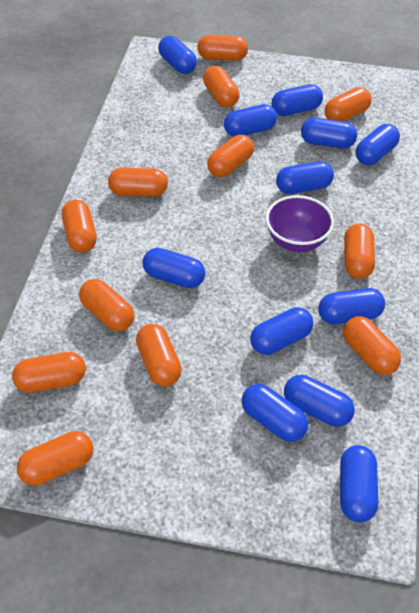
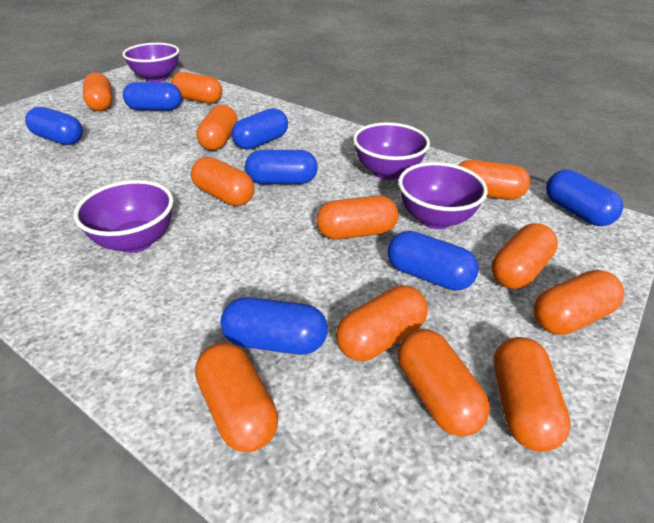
blue capsule: 12 -> 7
purple bowl: 1 -> 4

